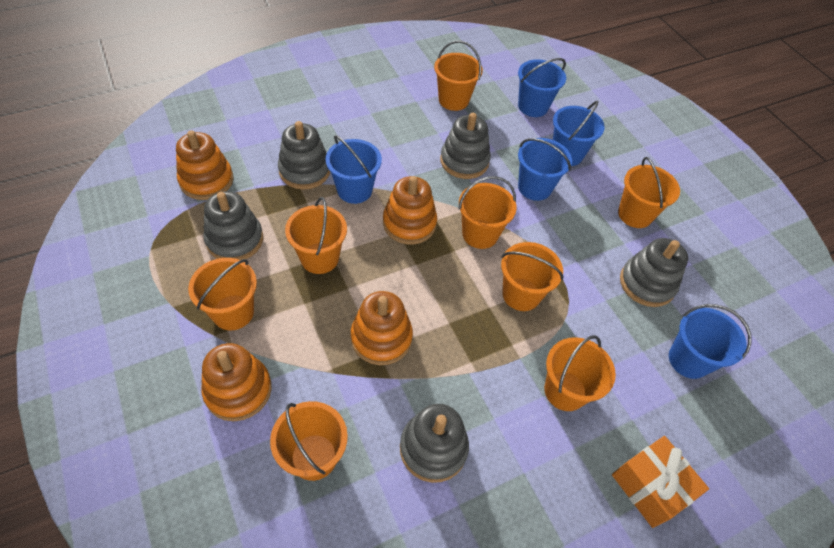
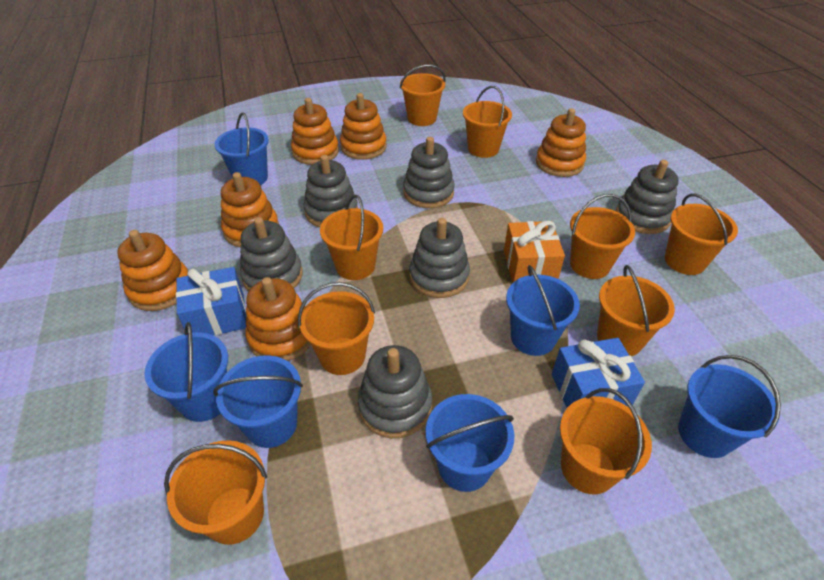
blue bucket: 5 -> 6
blue gift: 0 -> 2
grey stacking toy: 5 -> 6
orange bucket: 8 -> 9
orange stacking toy: 4 -> 6

